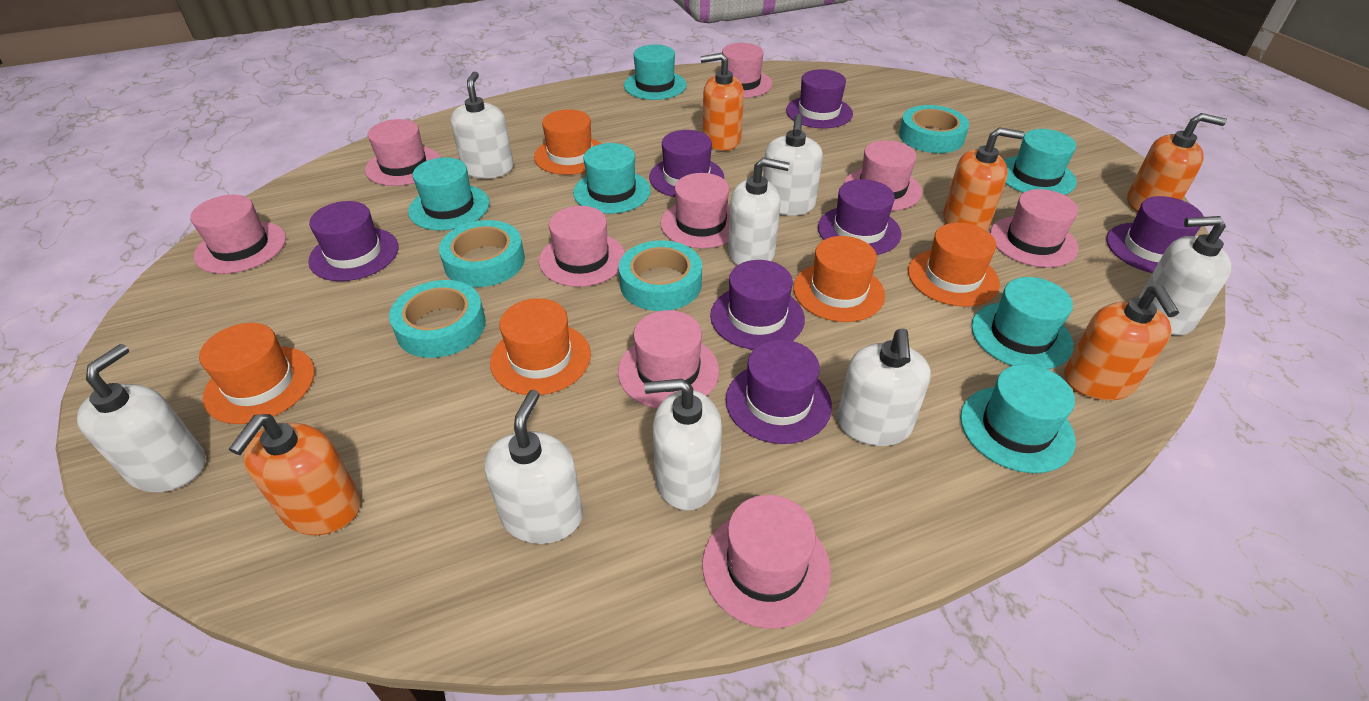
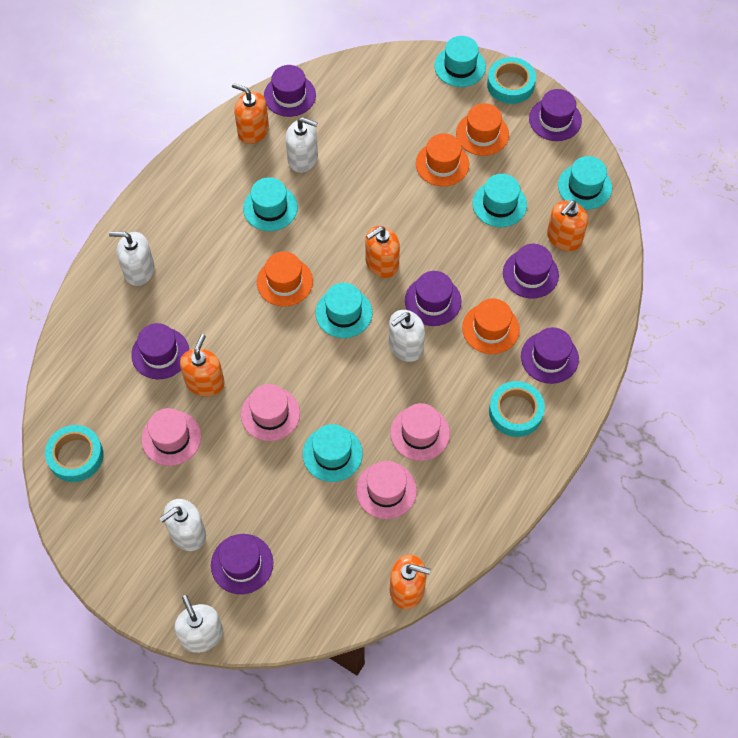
orange hat: 5 -> 4
pink hat: 9 -> 4
turquoise tape: 4 -> 3
white soap dispenser: 8 -> 5

